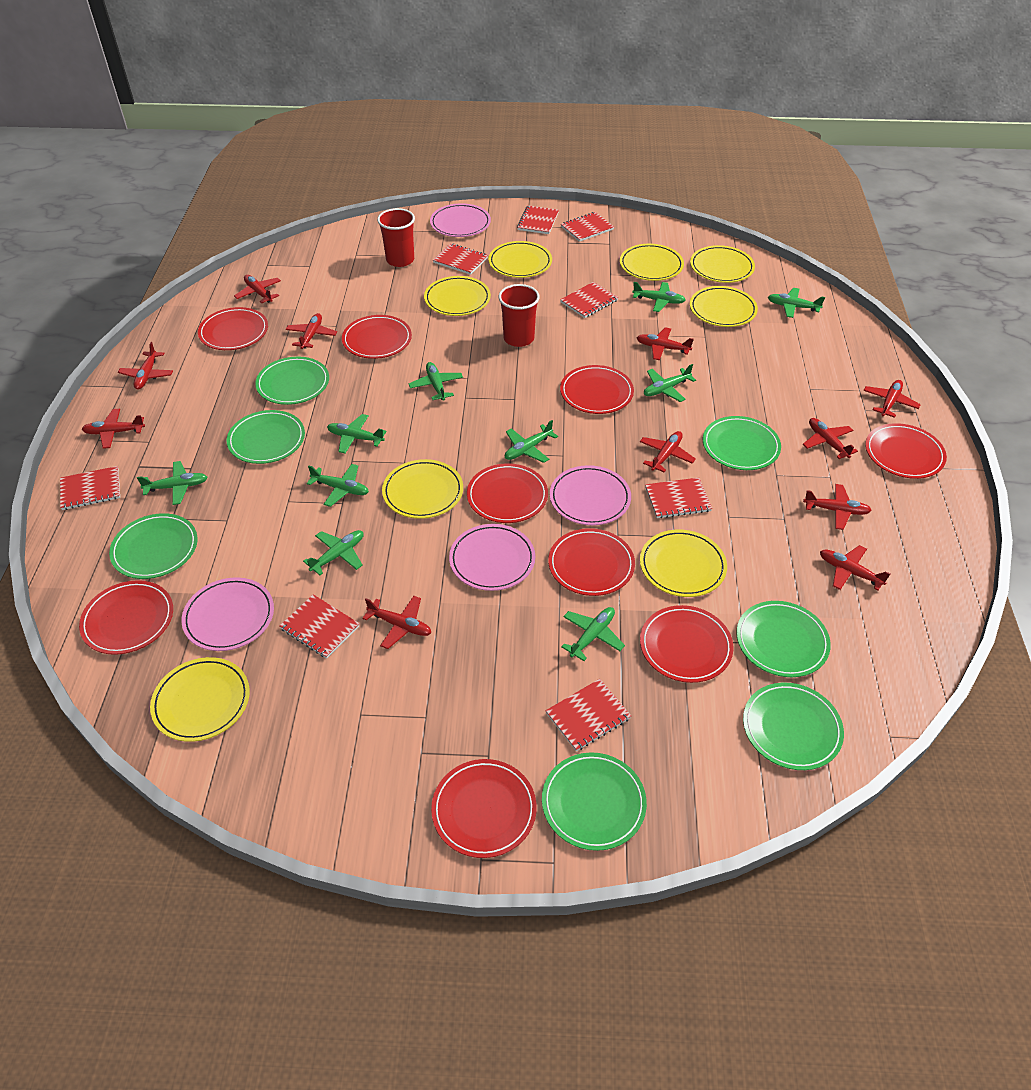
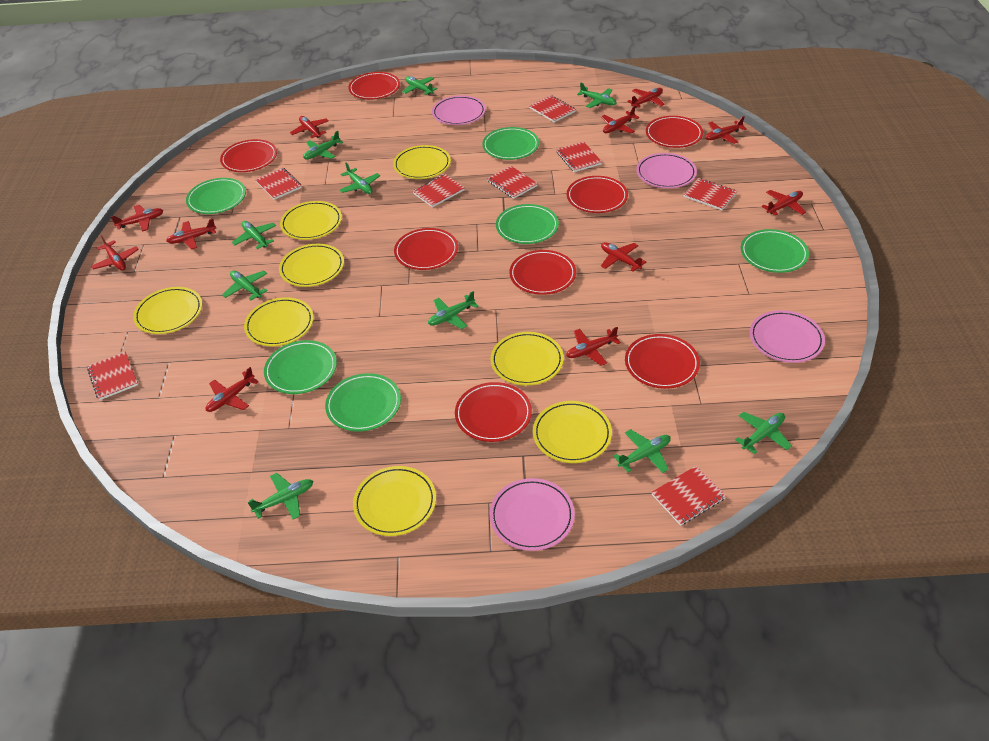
green plate: 7 -> 6
red cup: 2 -> 0
red plate: 9 -> 8

